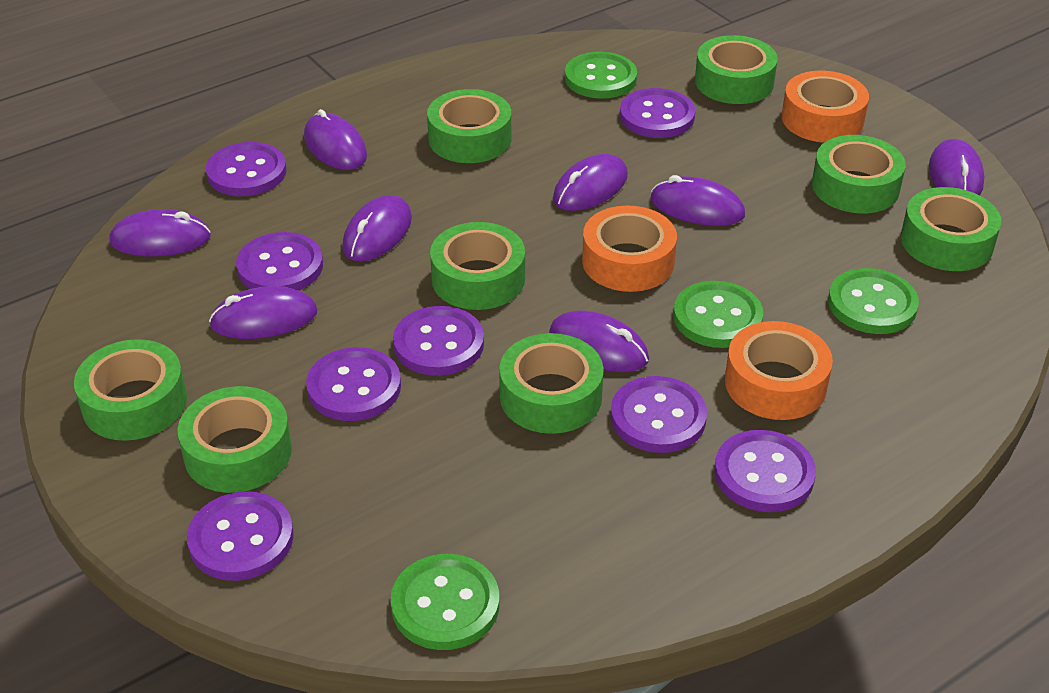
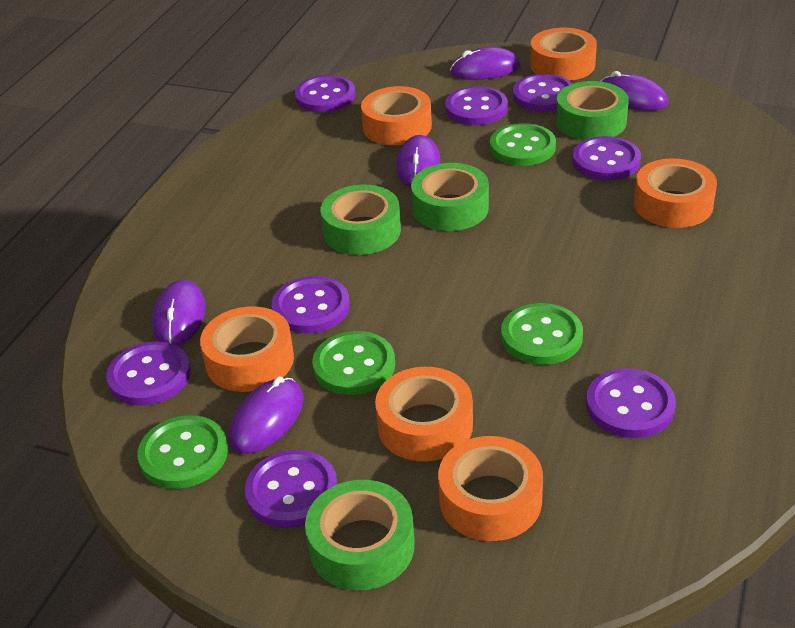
green tape: 8 -> 4
orange tape: 3 -> 6
purple mouse: 8 -> 5

